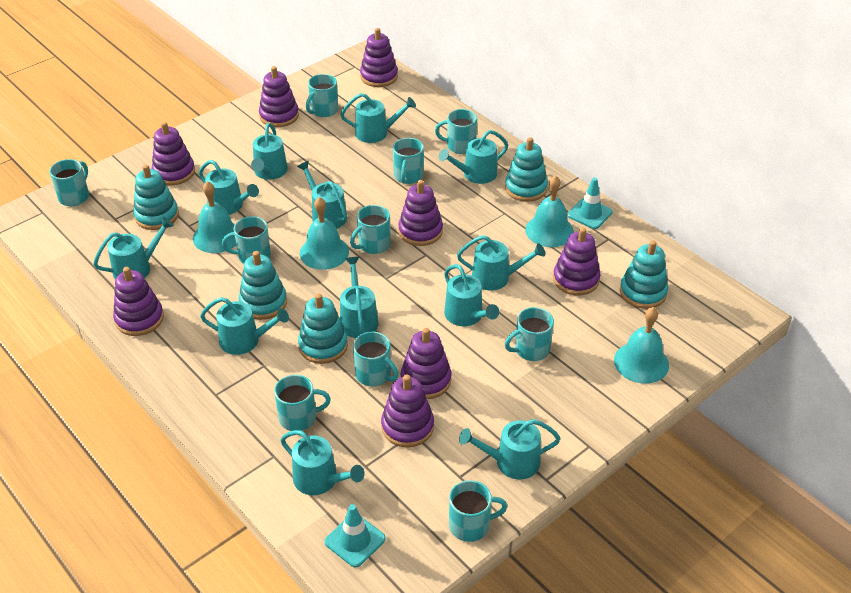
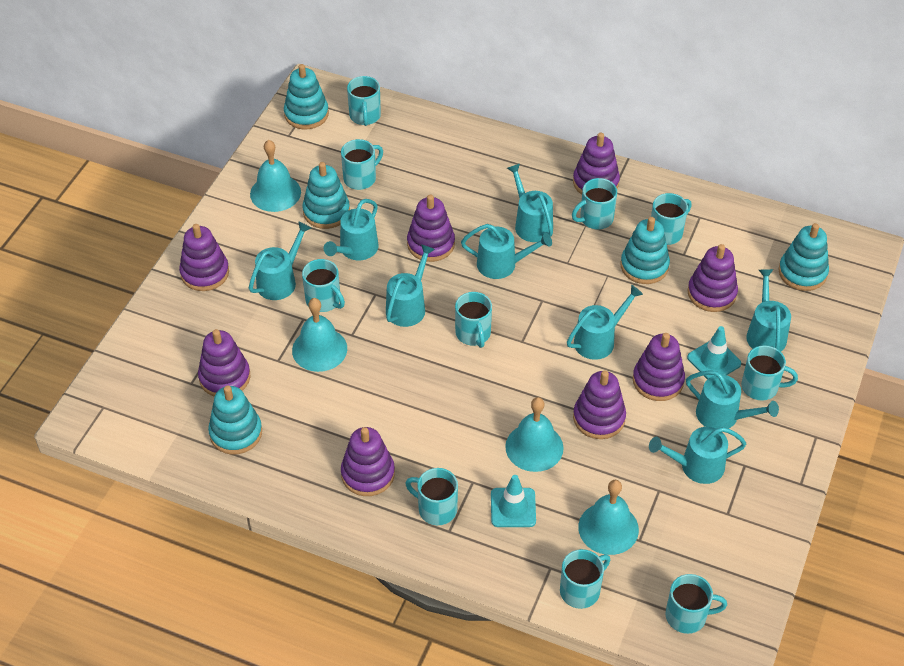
turquoise watering can: 12 -> 9

